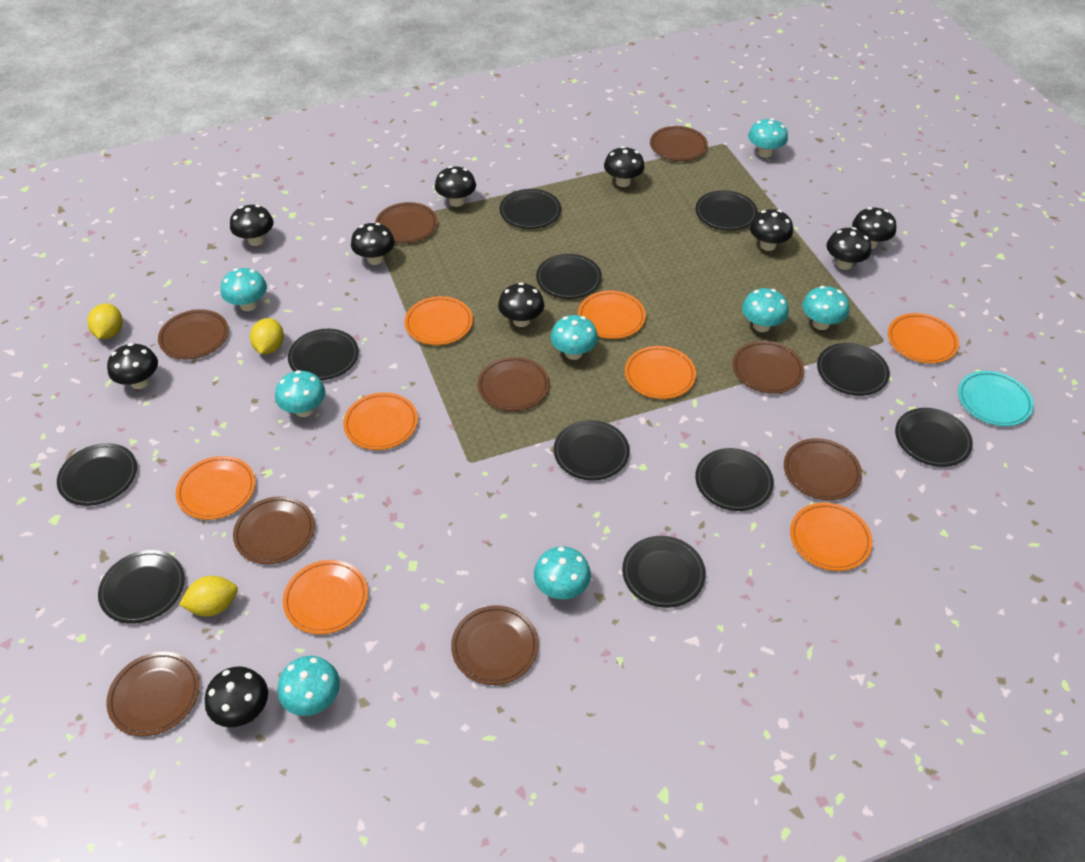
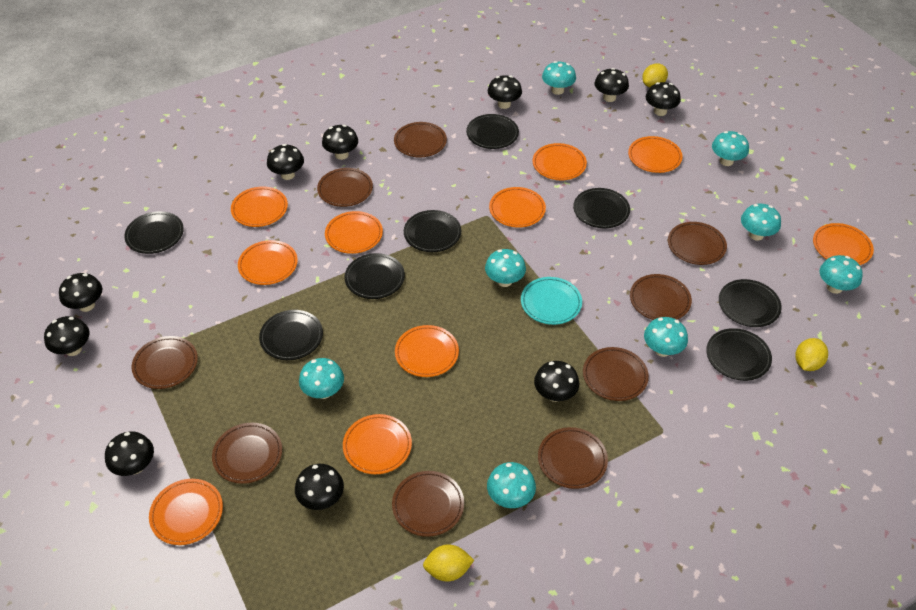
black plate: 11 -> 8
orange plate: 8 -> 10

